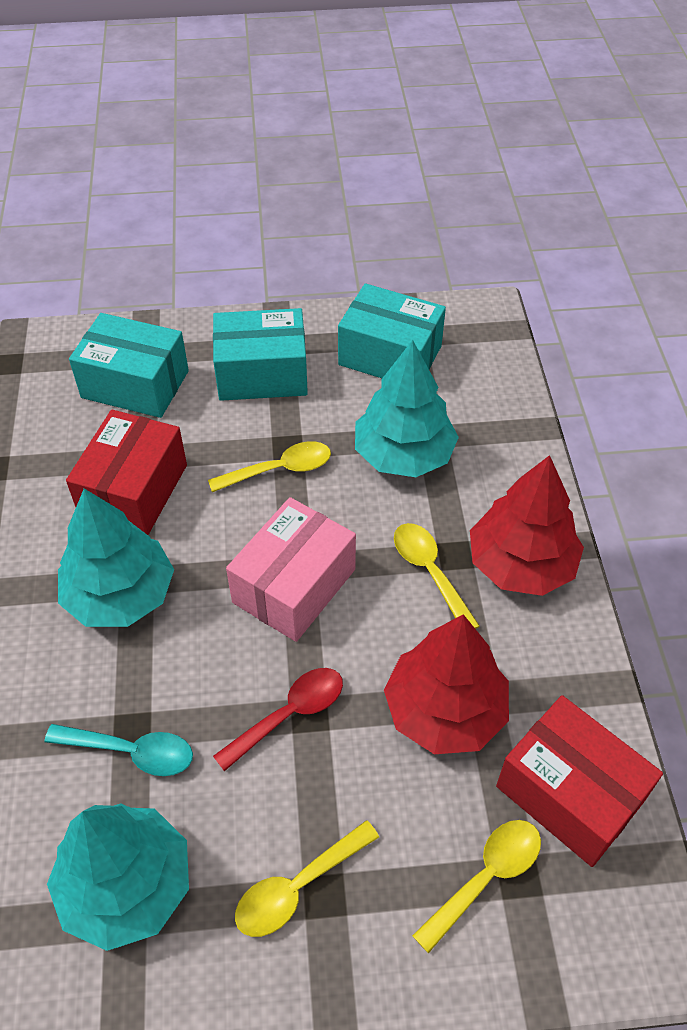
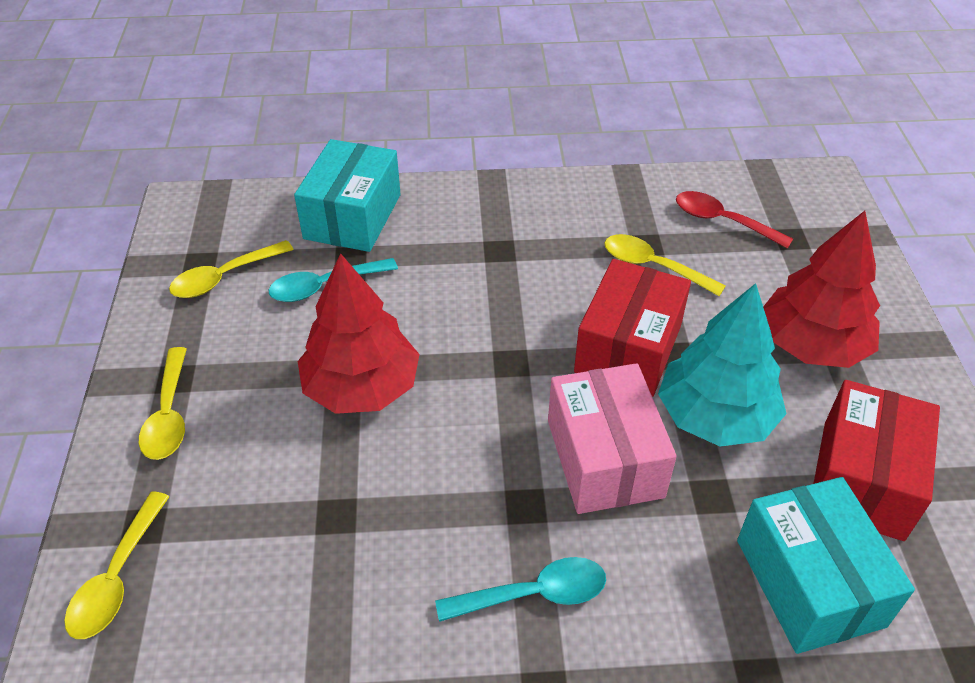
turquoise box: 3 -> 2
turquoise spoon: 1 -> 2
turquoise tree: 3 -> 1

